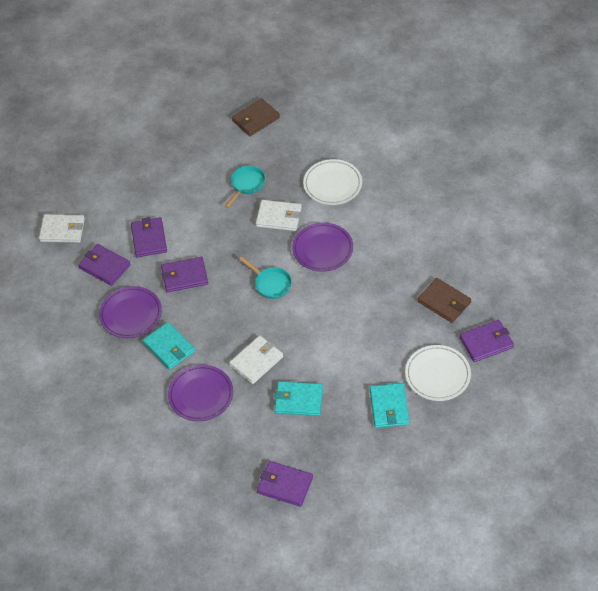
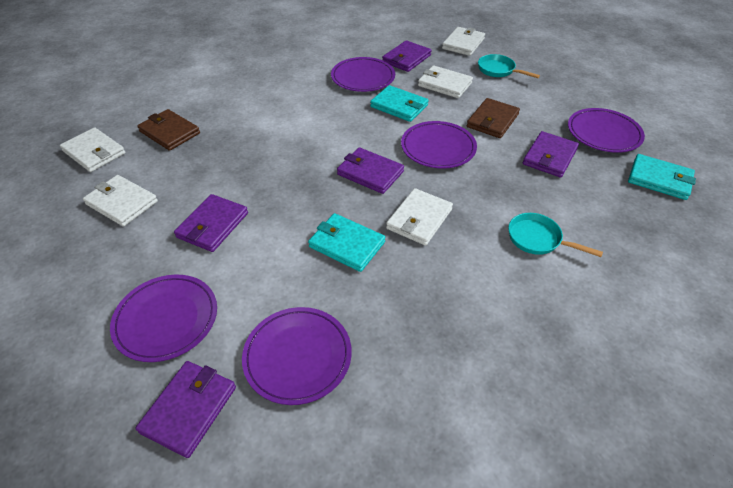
purple plate: 3 -> 5
white plate: 2 -> 0
white wallet: 3 -> 5

